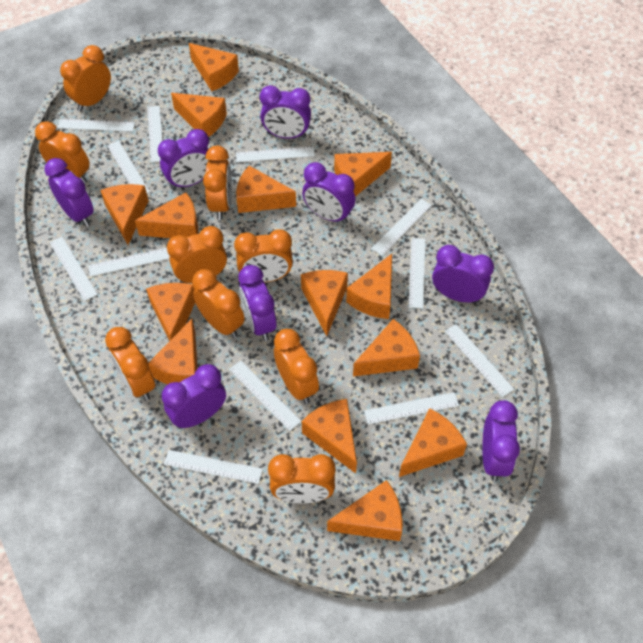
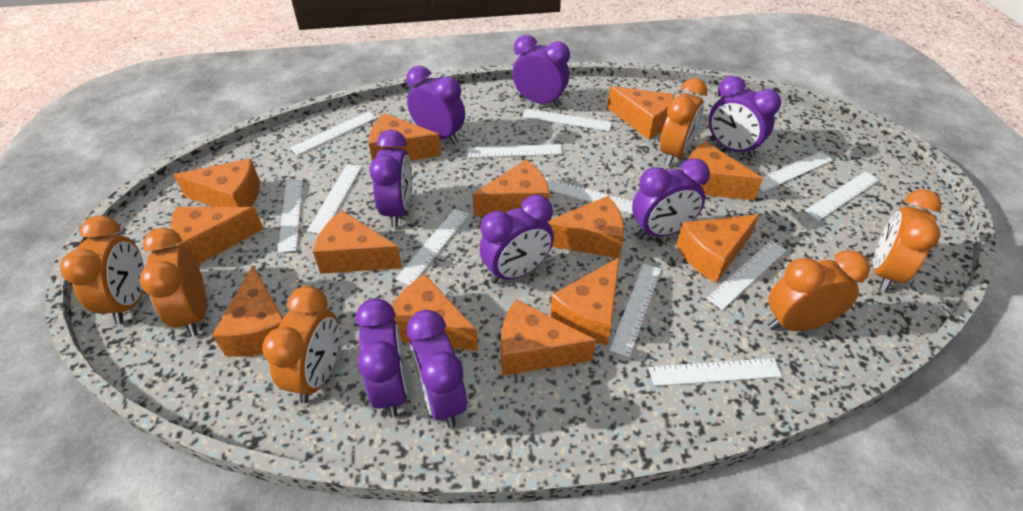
orange cheese: 14 -> 13
orange clock: 9 -> 6

